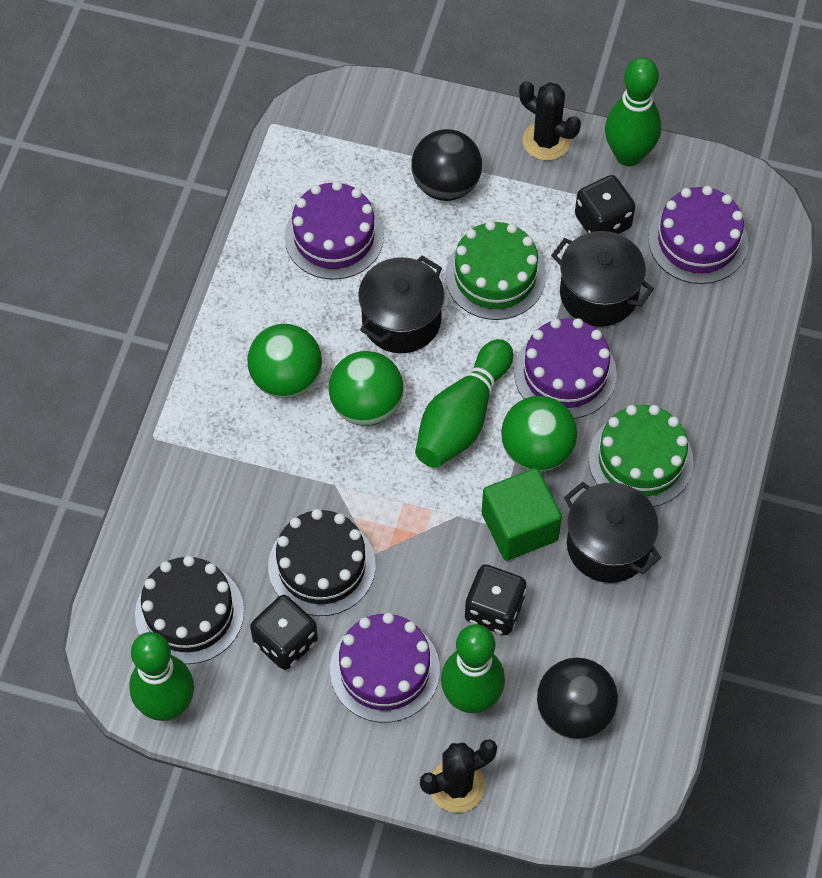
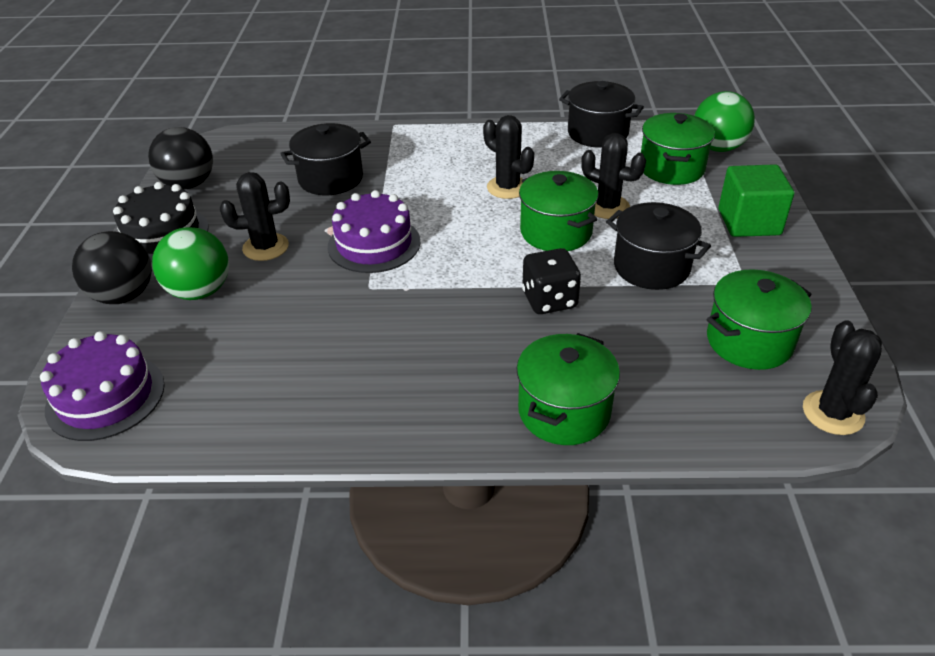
black cactus: 2 -> 4
black cake: 2 -> 1
black dice: 3 -> 1
green ball: 3 -> 2
green bowling pin: 4 -> 0
green cake: 2 -> 0
green pot: 0 -> 4
purple cake: 4 -> 2

